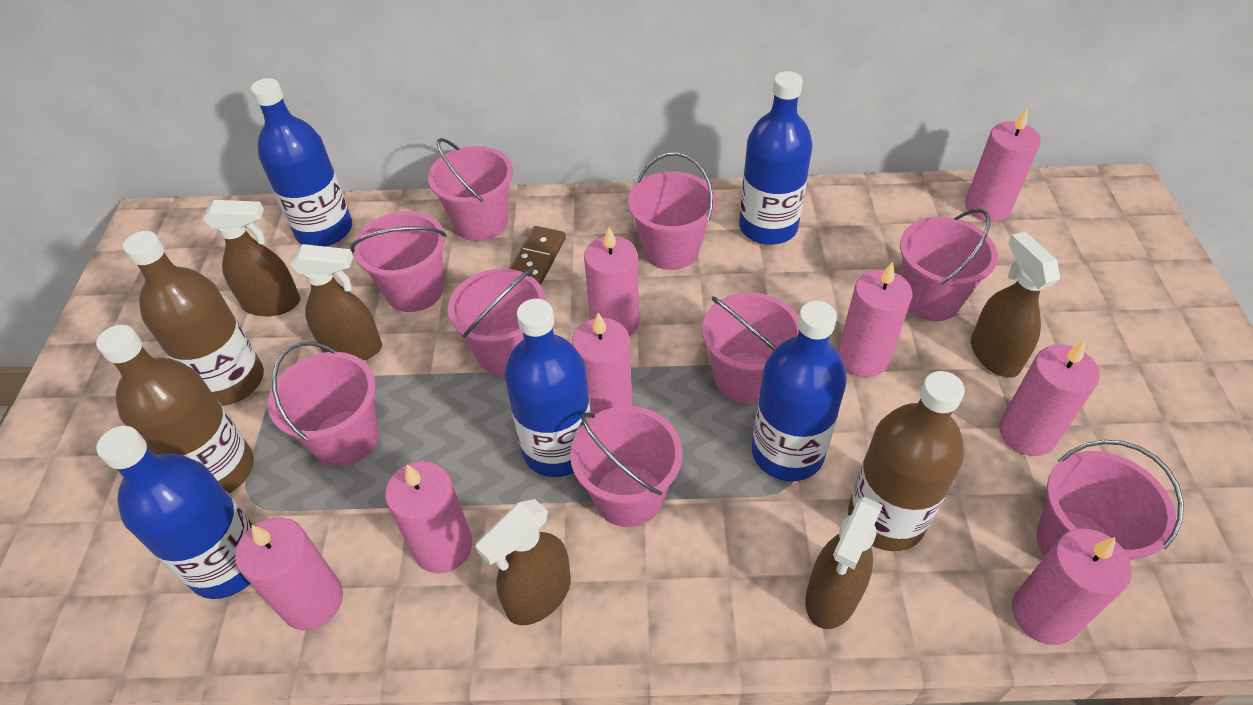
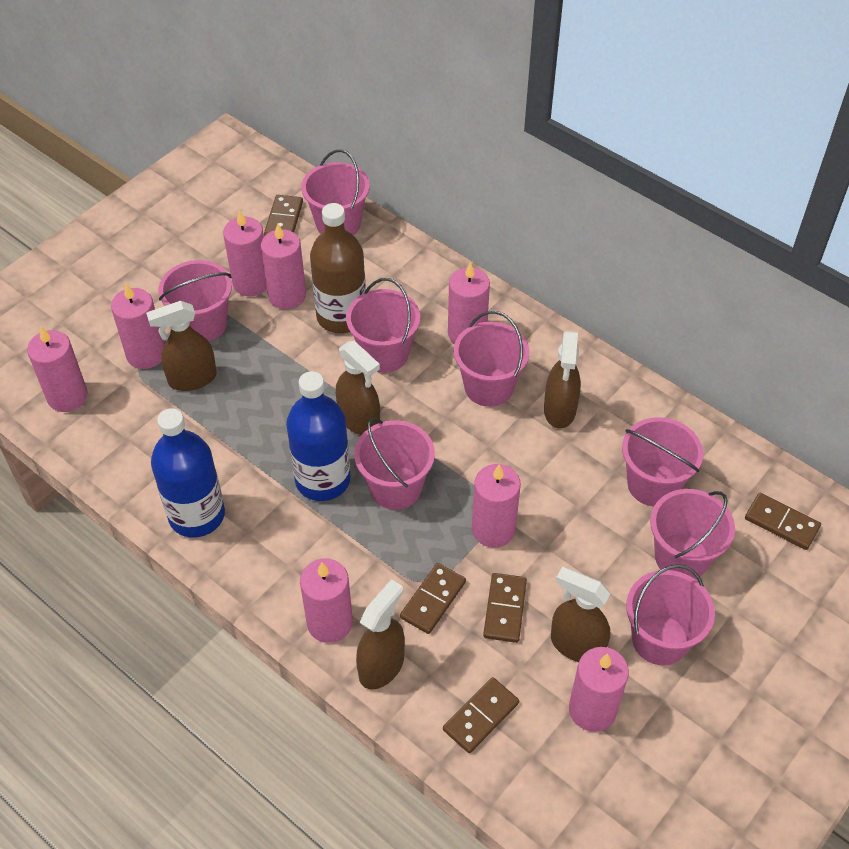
blue bottle: 5 -> 2
brown bottle: 3 -> 1
brown domino: 1 -> 5
pink bucket: 9 -> 8

